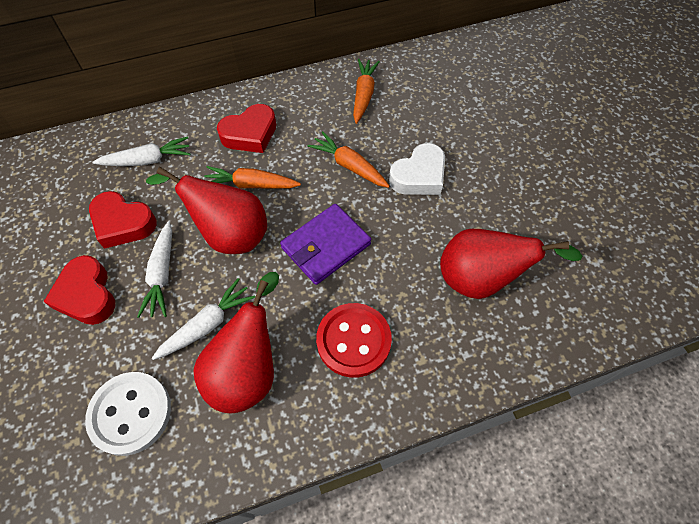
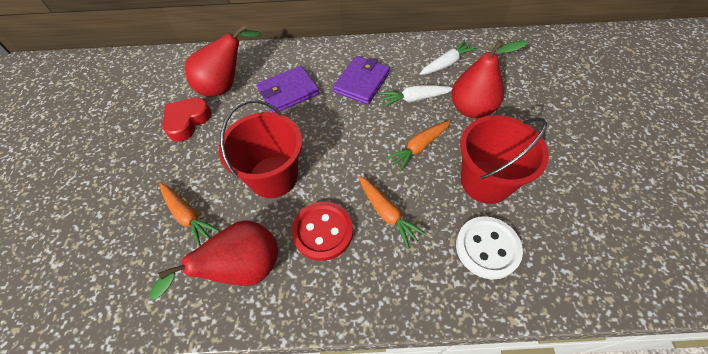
purple wallet: 1 -> 2
red bucket: 0 -> 2
red heart: 3 -> 1
white carrot: 3 -> 2
white heart: 1 -> 0

